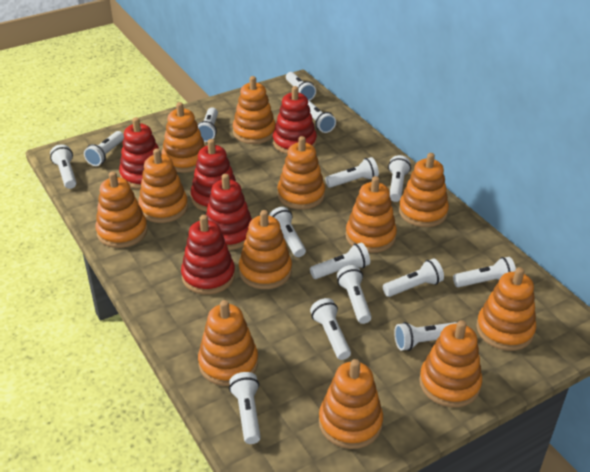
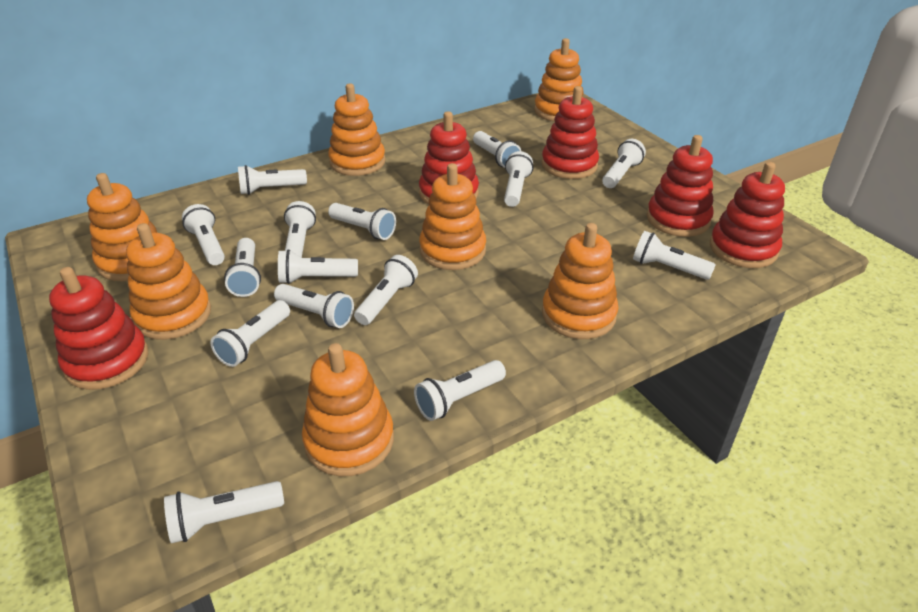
orange stacking toy: 12 -> 7

